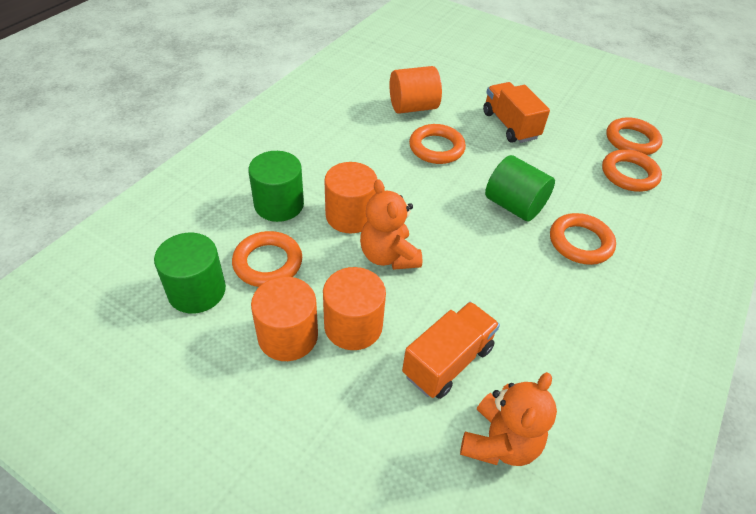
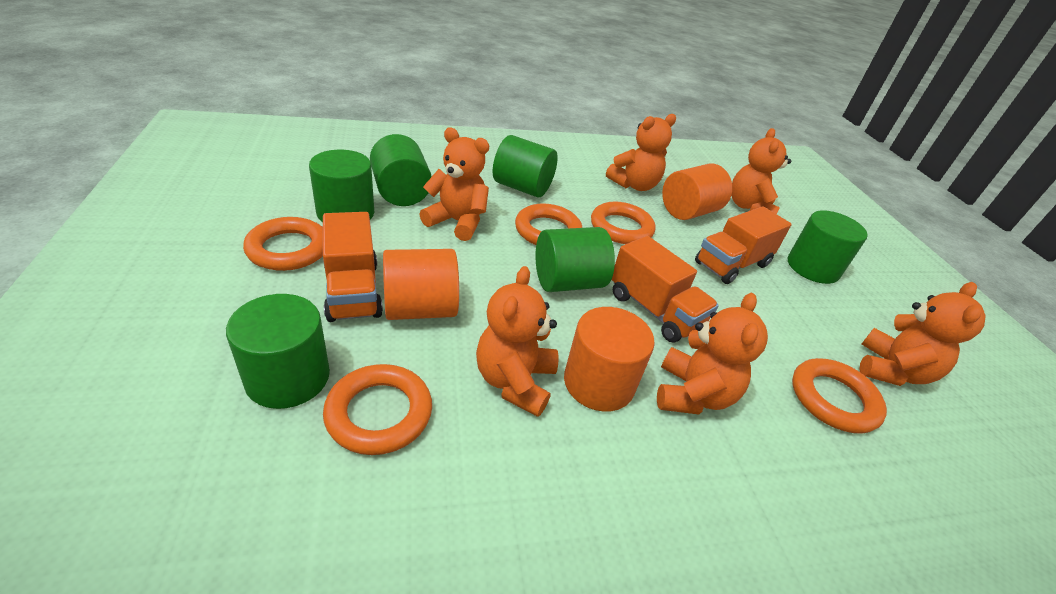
green cylinder: 3 -> 6
orange cylinder: 4 -> 3
orange teddy bear: 2 -> 6
orange truck: 2 -> 3

